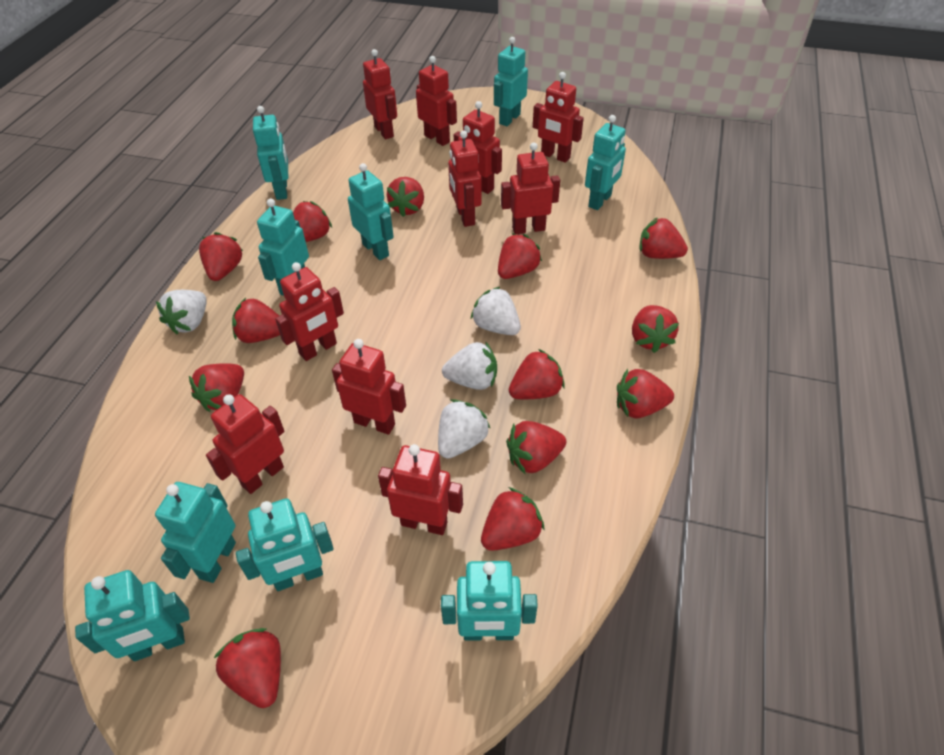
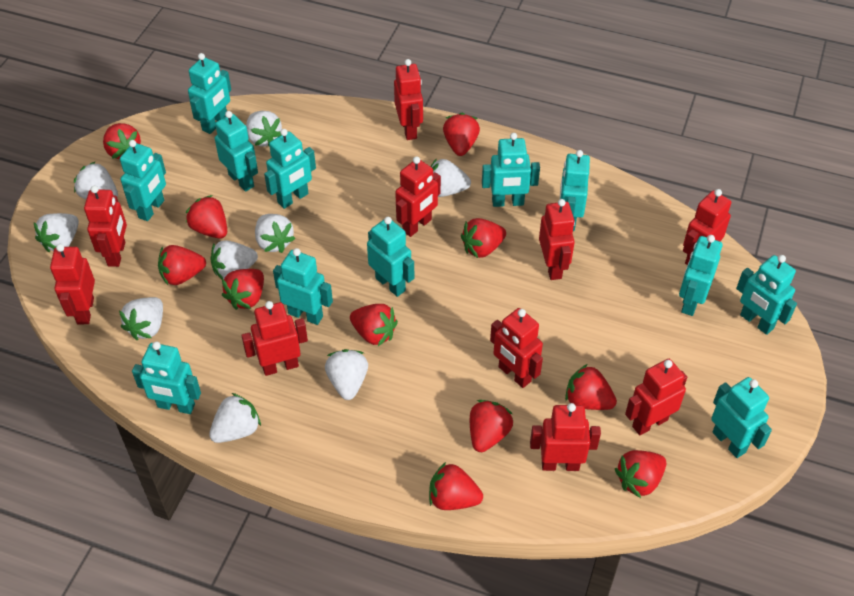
red strawberry: 13 -> 11
turquoise robot: 9 -> 12
white strawberry: 4 -> 9

